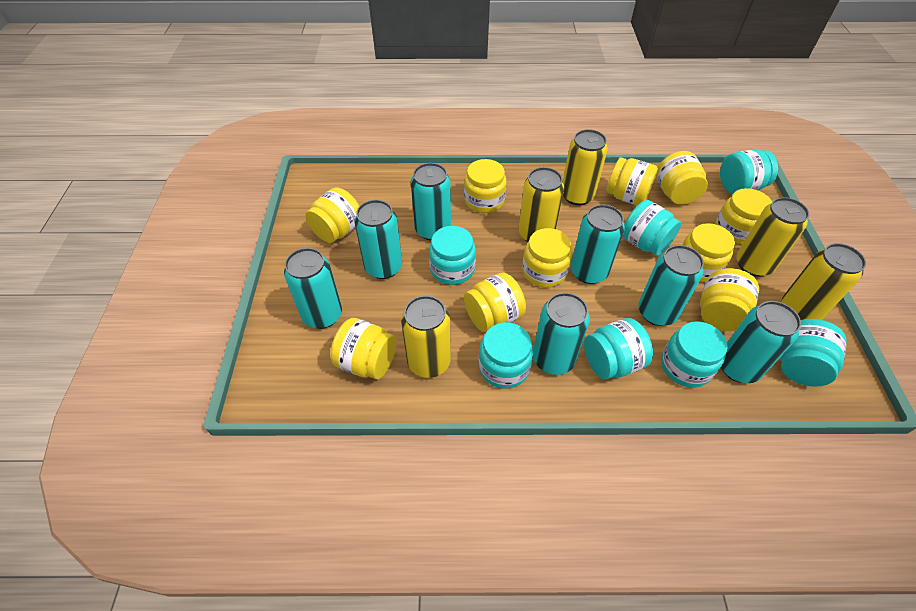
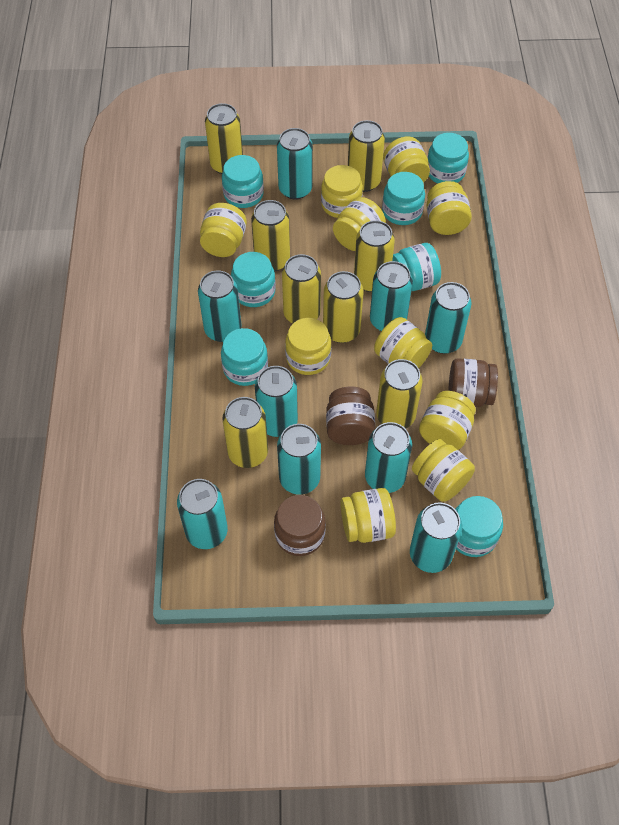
brown jar: 0 -> 3
turquoise can: 7 -> 9
yellow can: 5 -> 8

